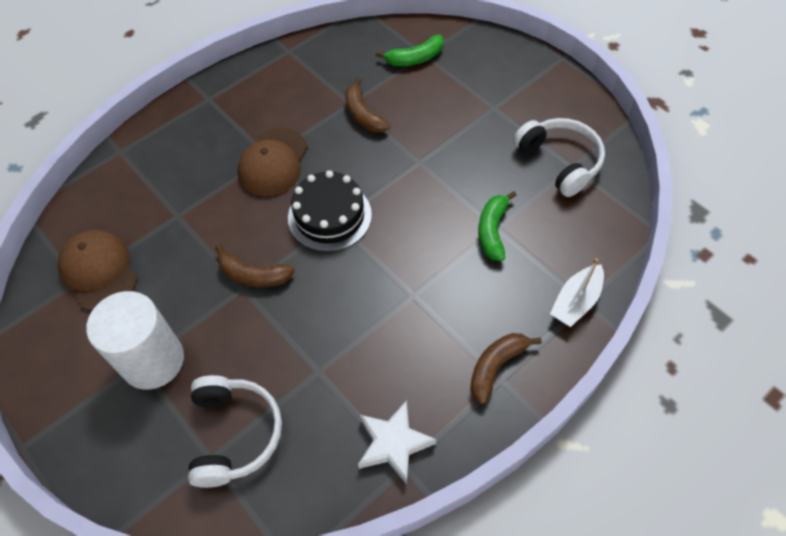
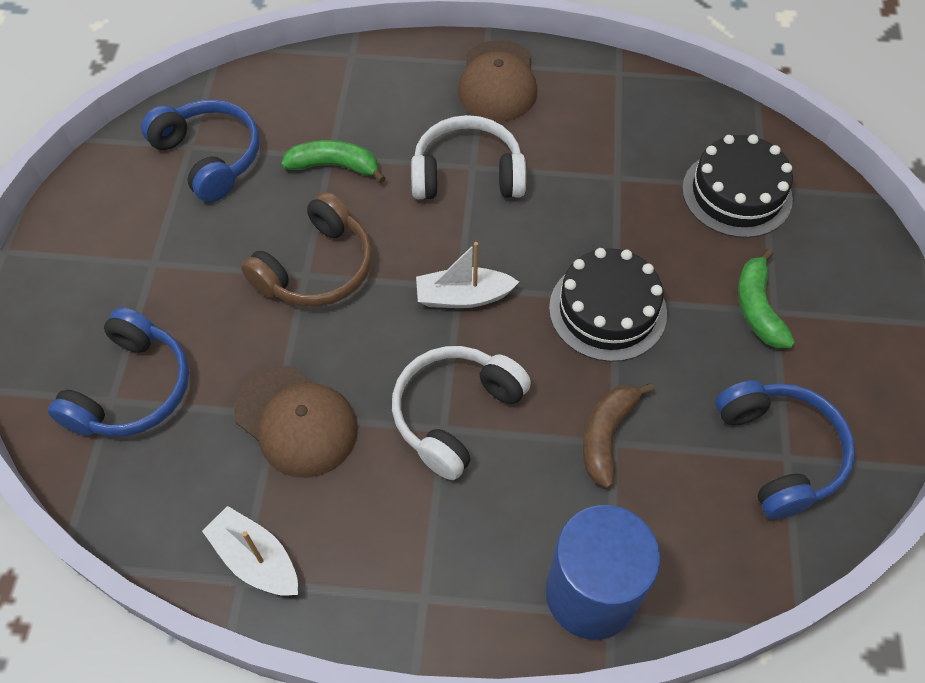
black cake: 1 -> 2
blue cylinder: 0 -> 1
blue headphones: 0 -> 3
brown banana: 3 -> 1
brown headphones: 0 -> 1
white boat: 1 -> 2
white cylinder: 1 -> 0
white star: 1 -> 0

